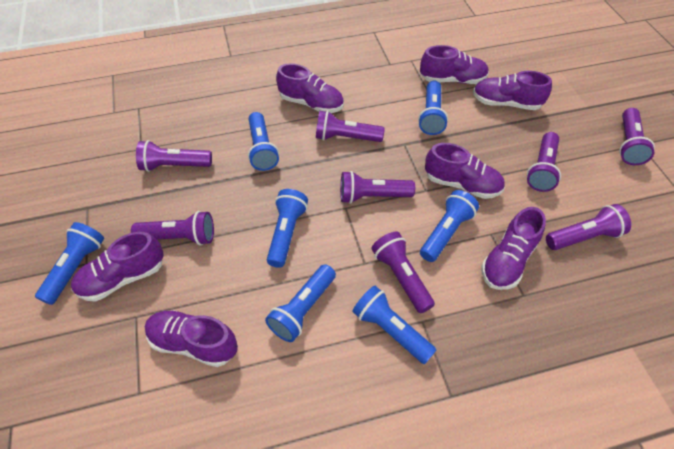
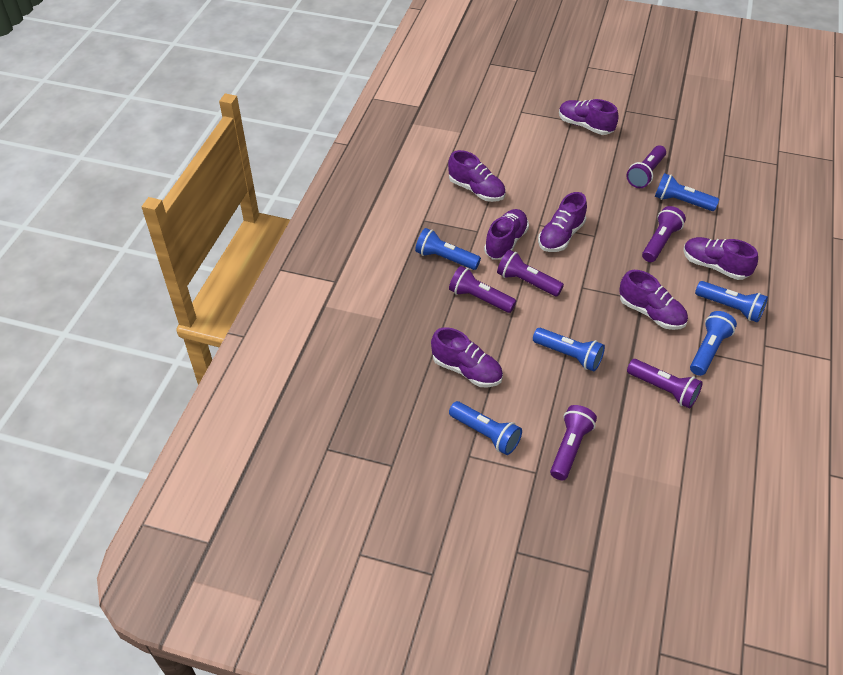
blue flashlight: 7 -> 6
purple flashlight: 8 -> 6

